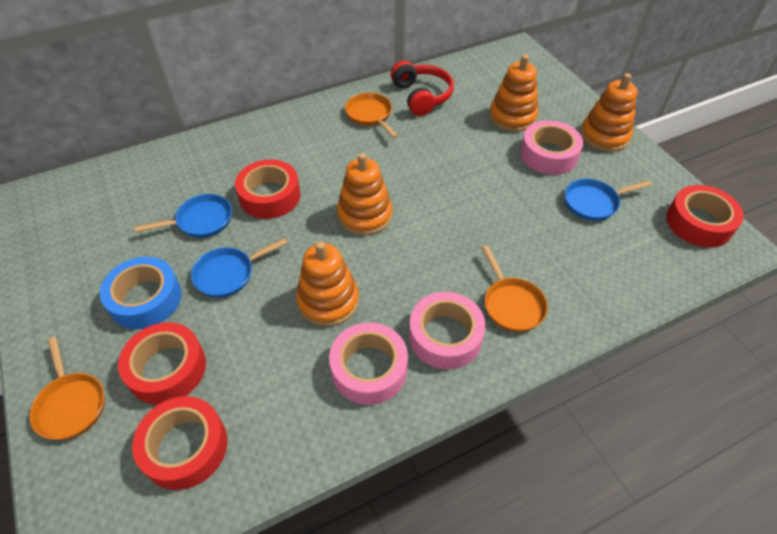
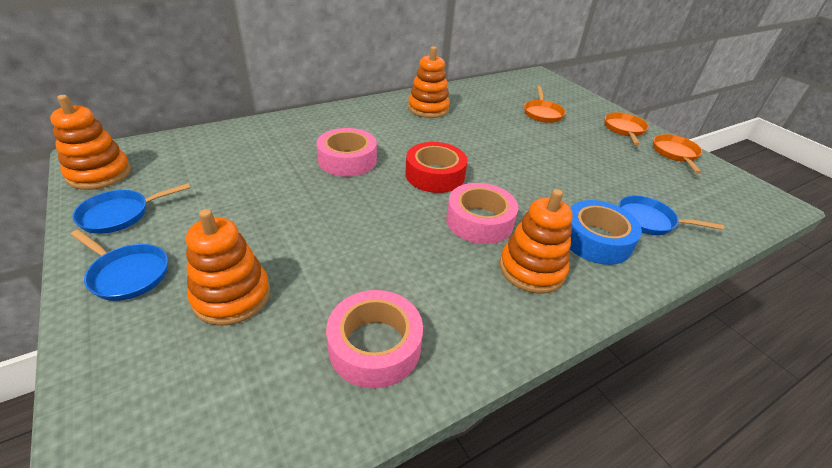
red headphones: 1 -> 0
red tape: 4 -> 1

